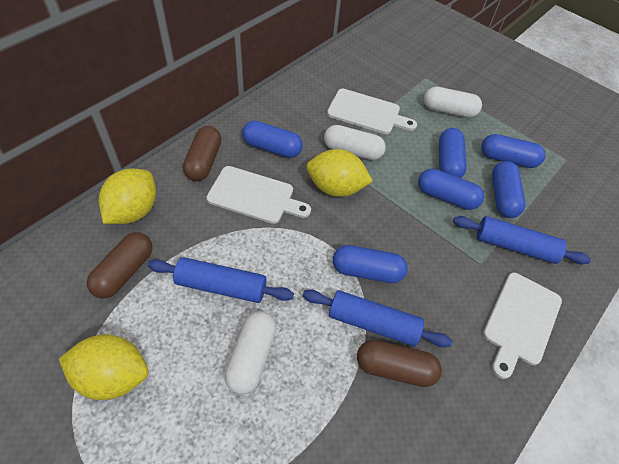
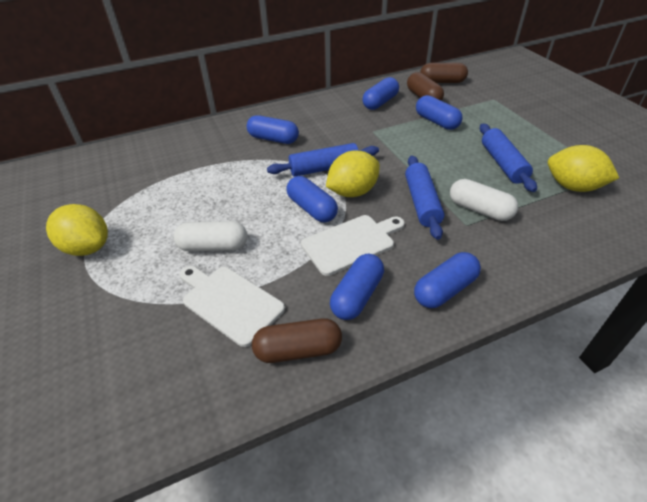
white capsule: 3 -> 2
white cutting board: 3 -> 2

